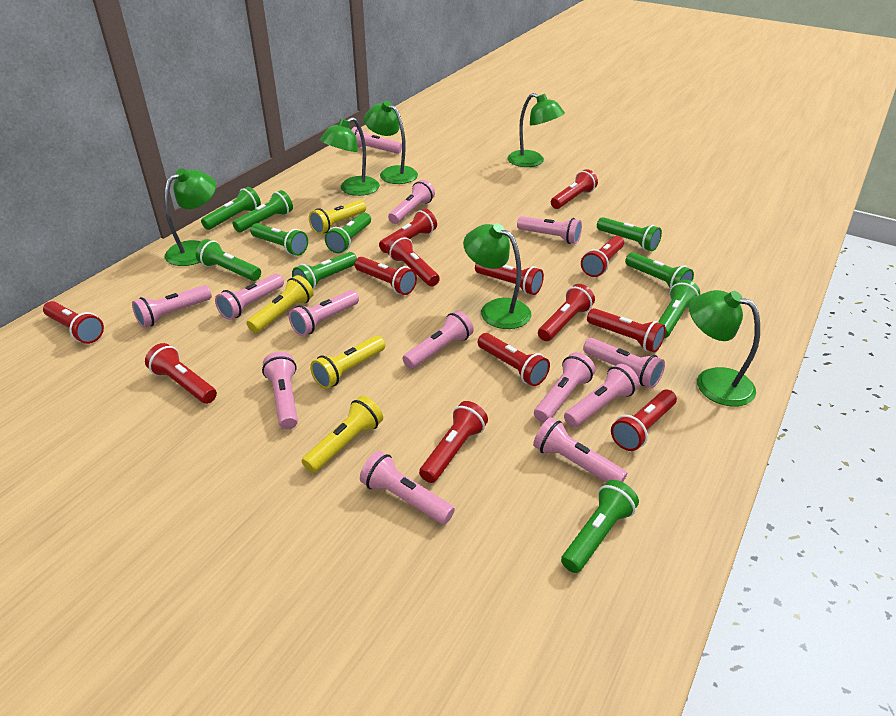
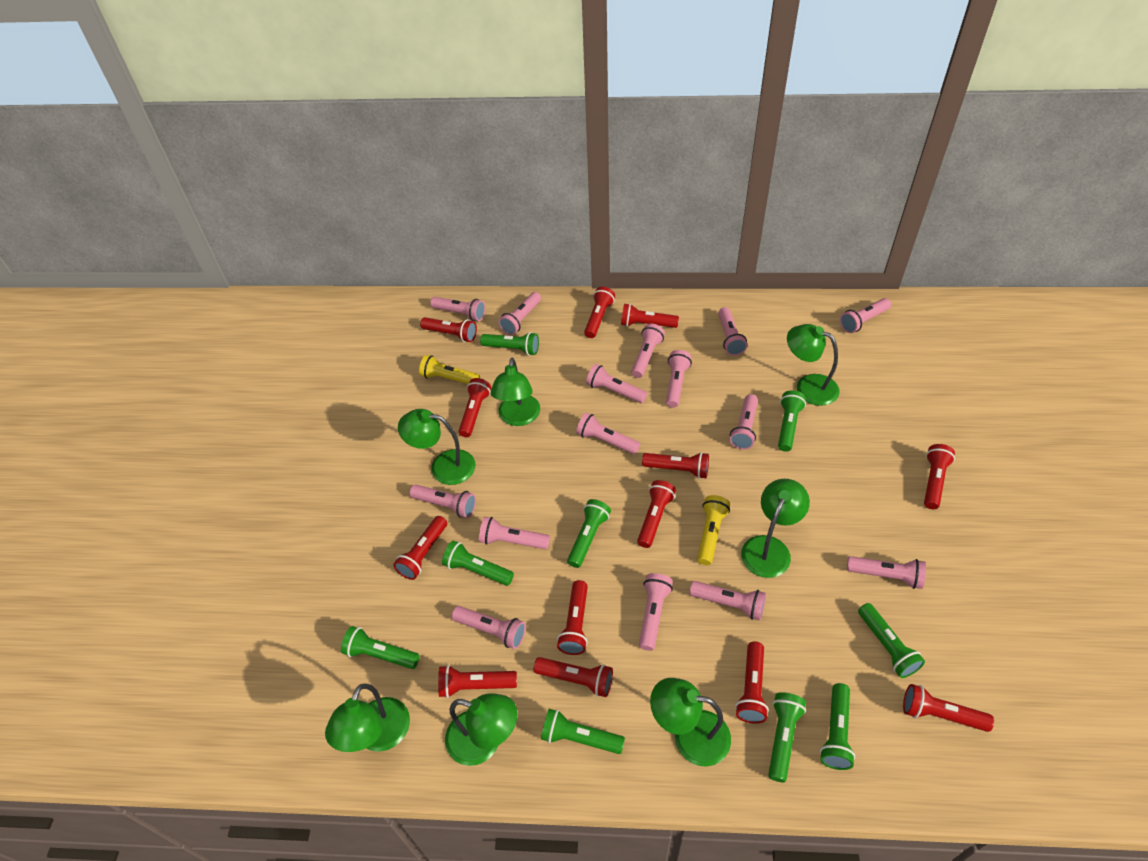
green flashlight: 10 -> 9
green lamp: 6 -> 7
pink flashlight: 13 -> 15
yellow flashlight: 4 -> 2

